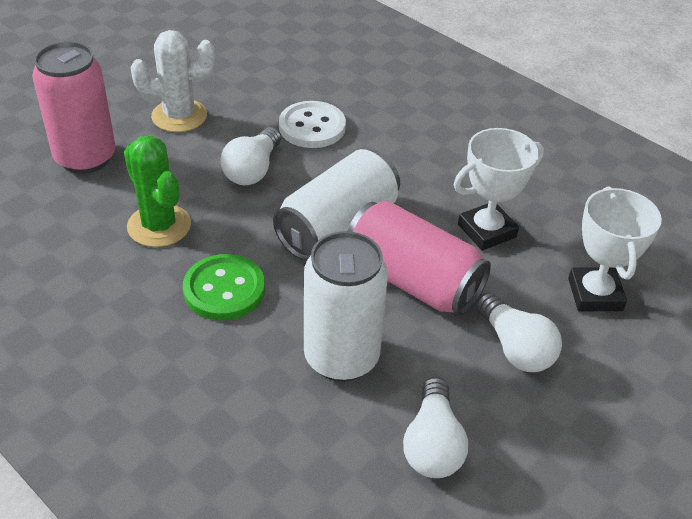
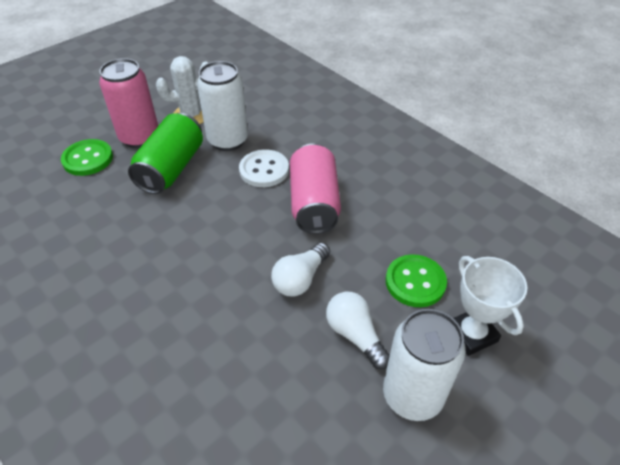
green button: 1 -> 2
green cactus: 1 -> 0
green can: 0 -> 1
white light bulb: 3 -> 2
white trophy: 2 -> 1

